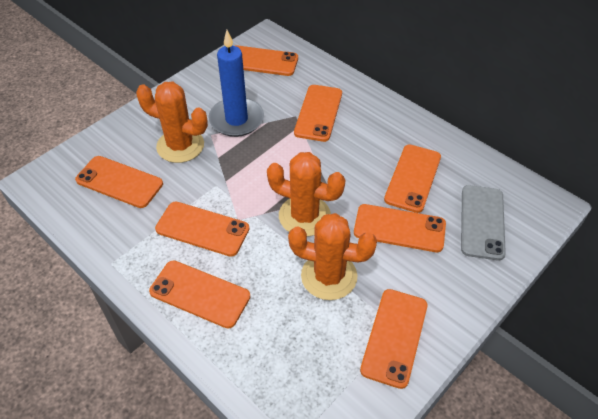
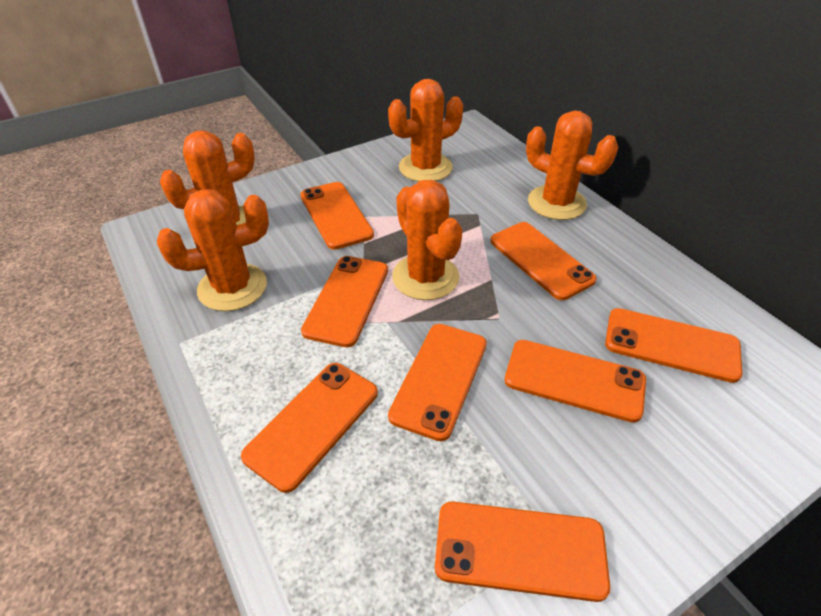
blue candle: 1 -> 0
grey phone: 1 -> 0
orange cactus: 3 -> 5

